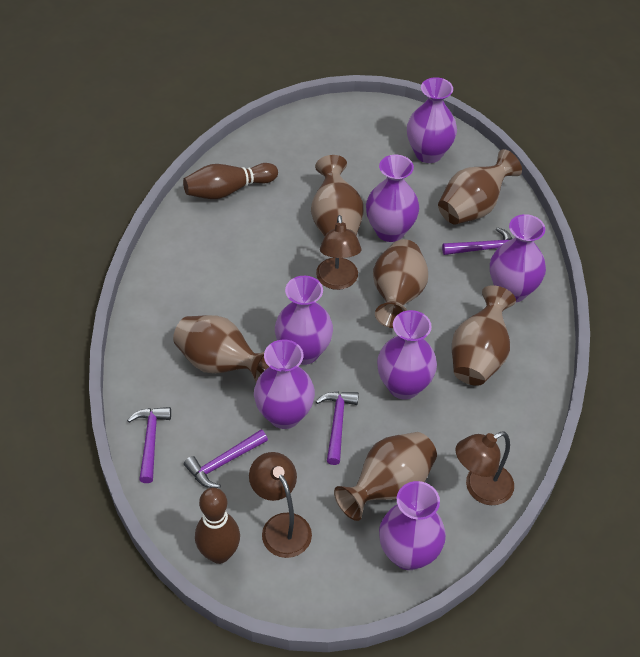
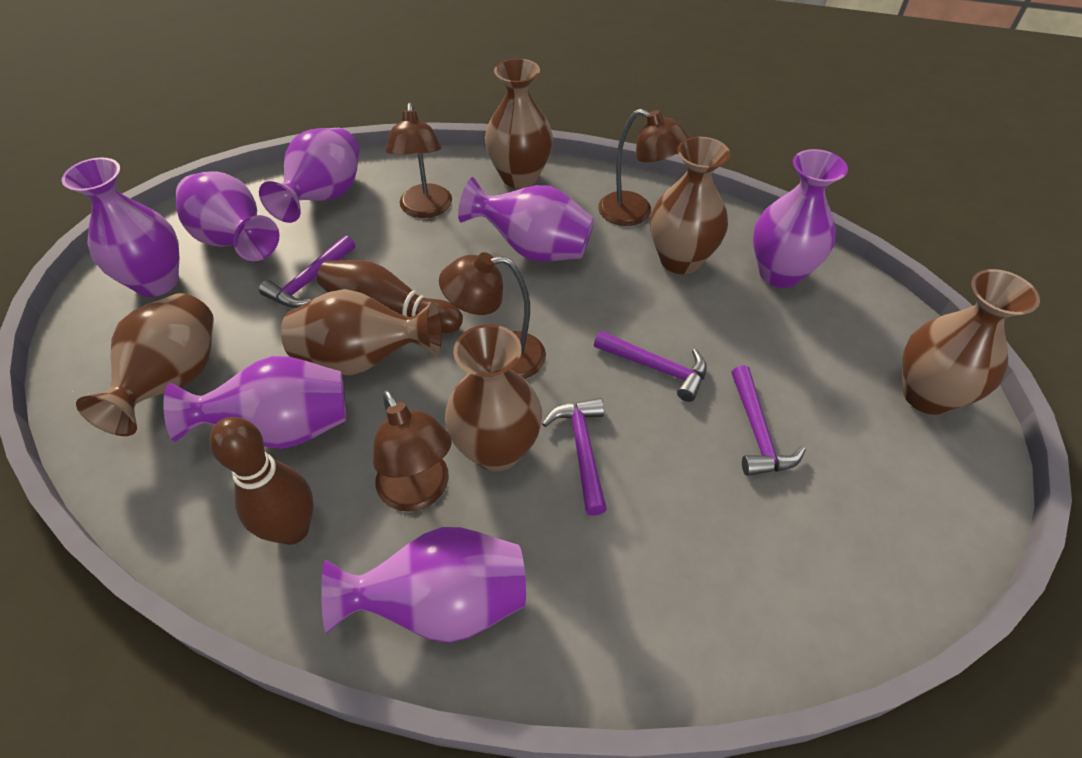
brown lamp: 3 -> 4

